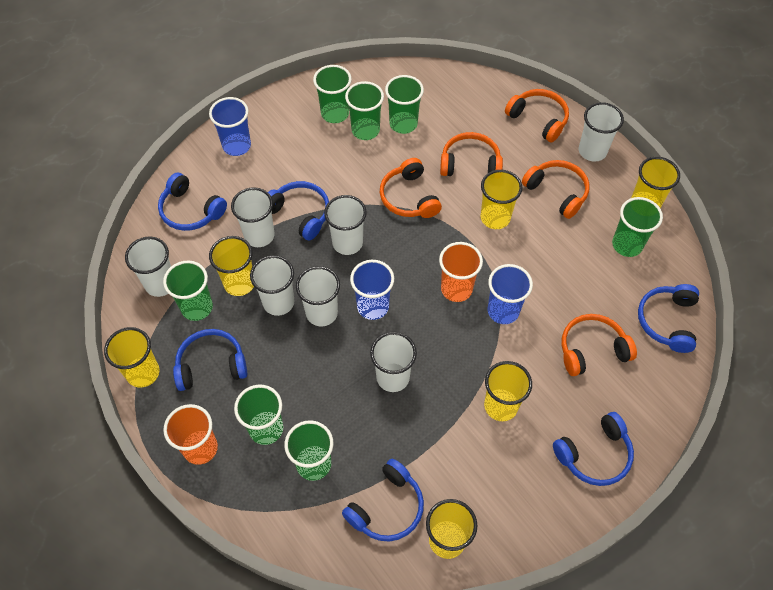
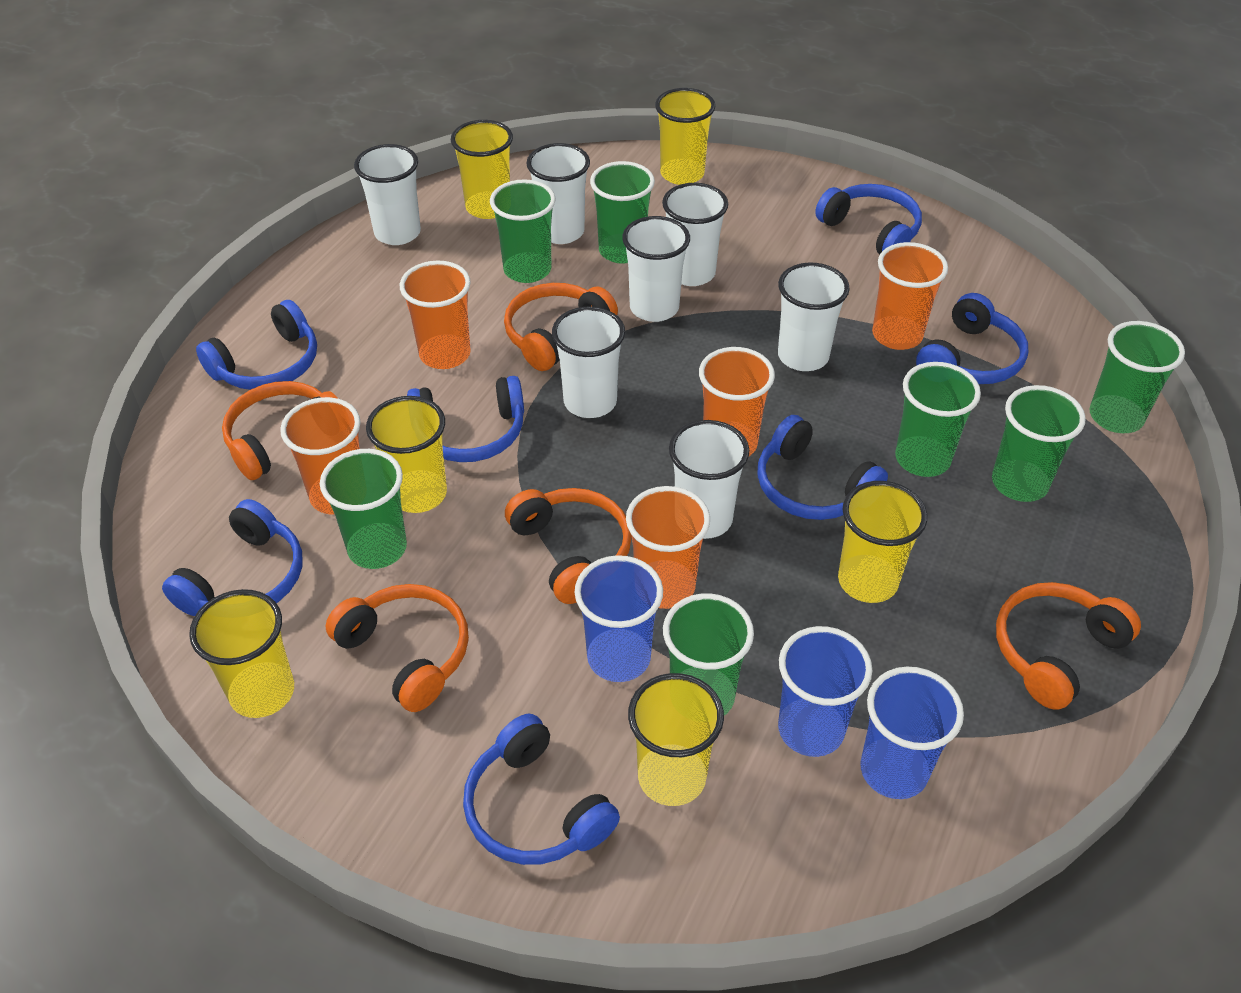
blue headphones: 6 -> 7
orange cup: 2 -> 5

